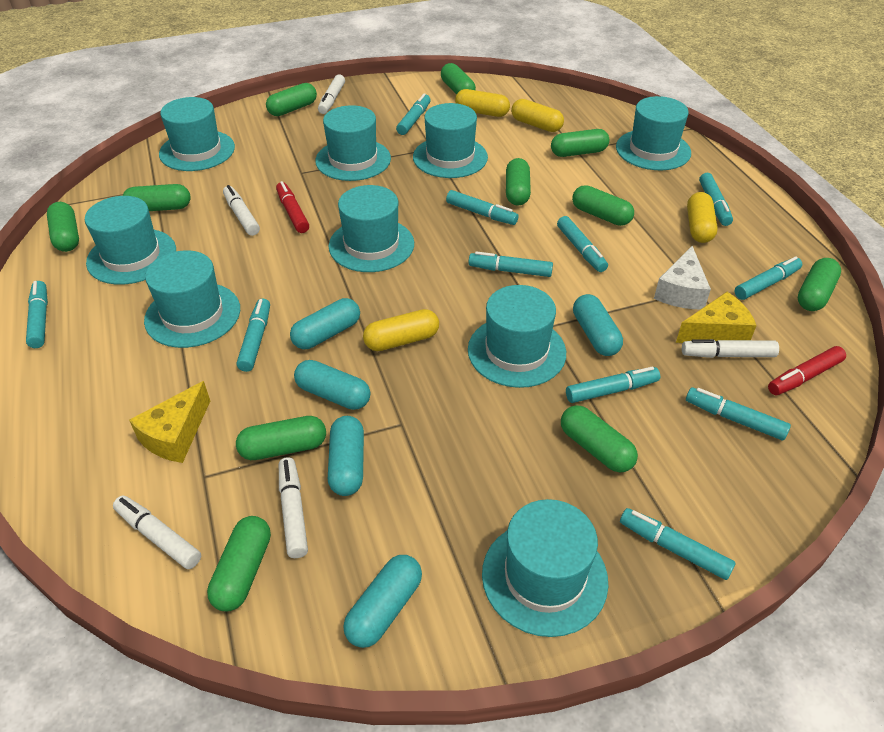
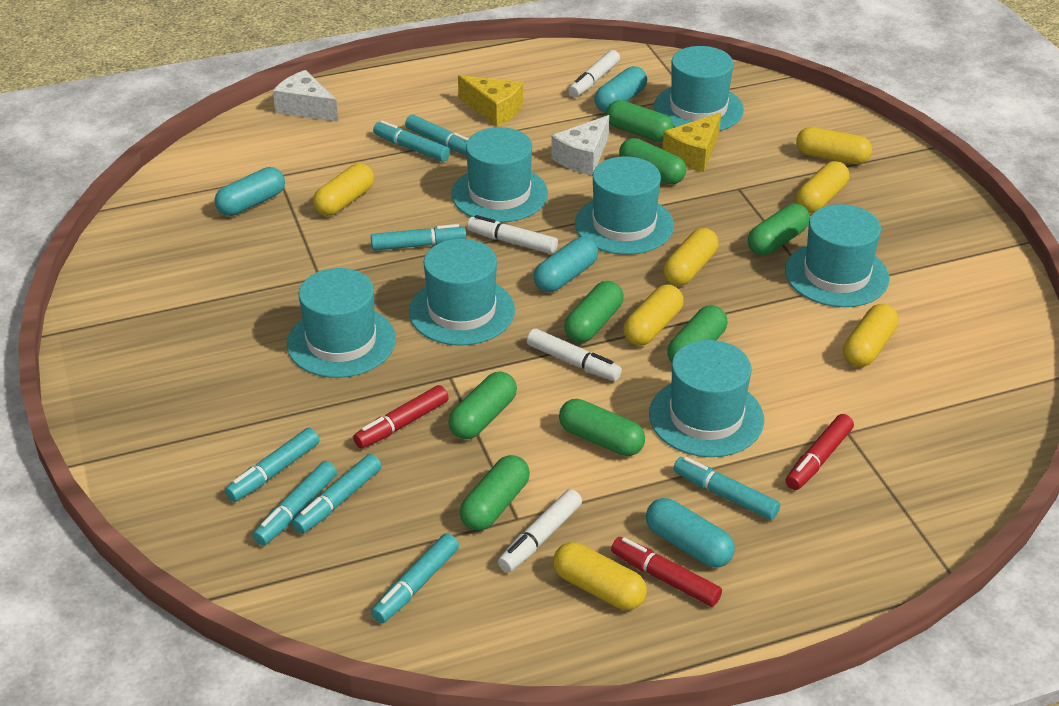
green capsule: 11 -> 8
red marker: 2 -> 3
turquoise capsule: 5 -> 4
turquoise hat: 9 -> 7
turquoise marker: 11 -> 8
white cheese: 1 -> 2
white marker: 5 -> 4
yellow capsule: 4 -> 7

